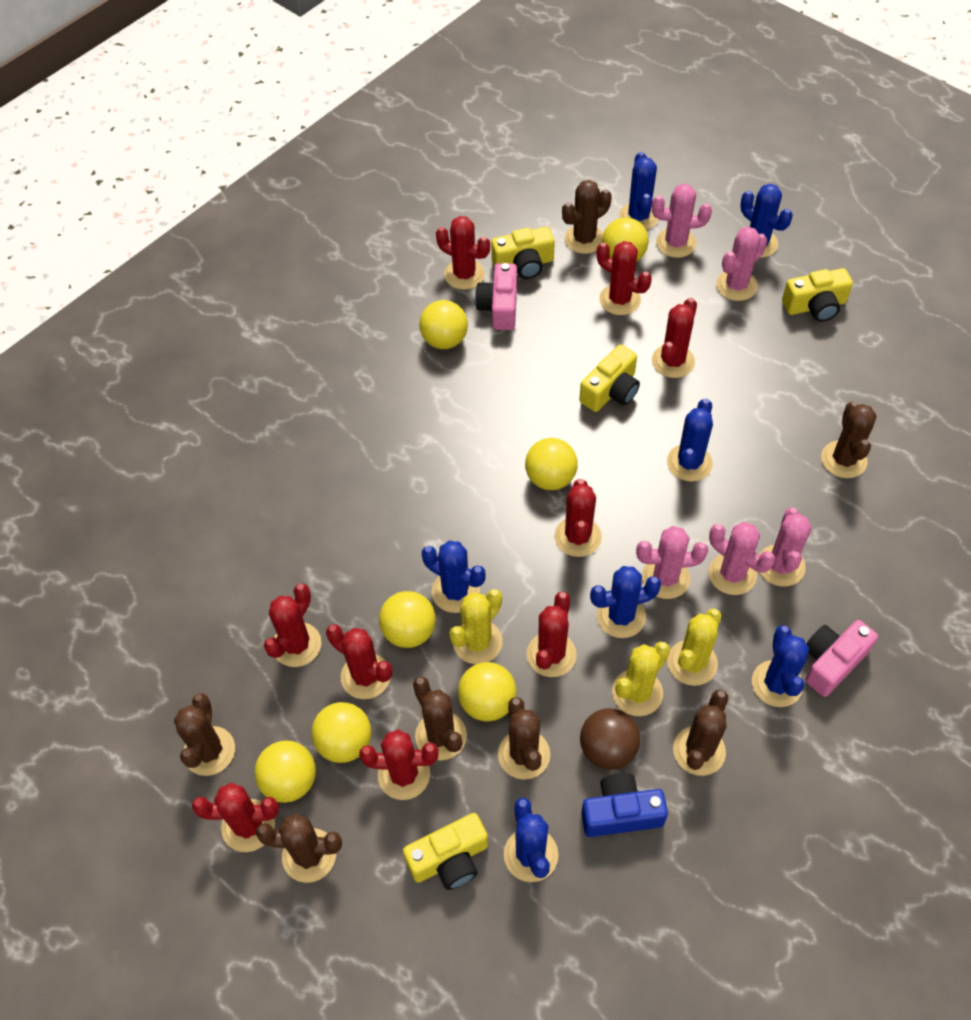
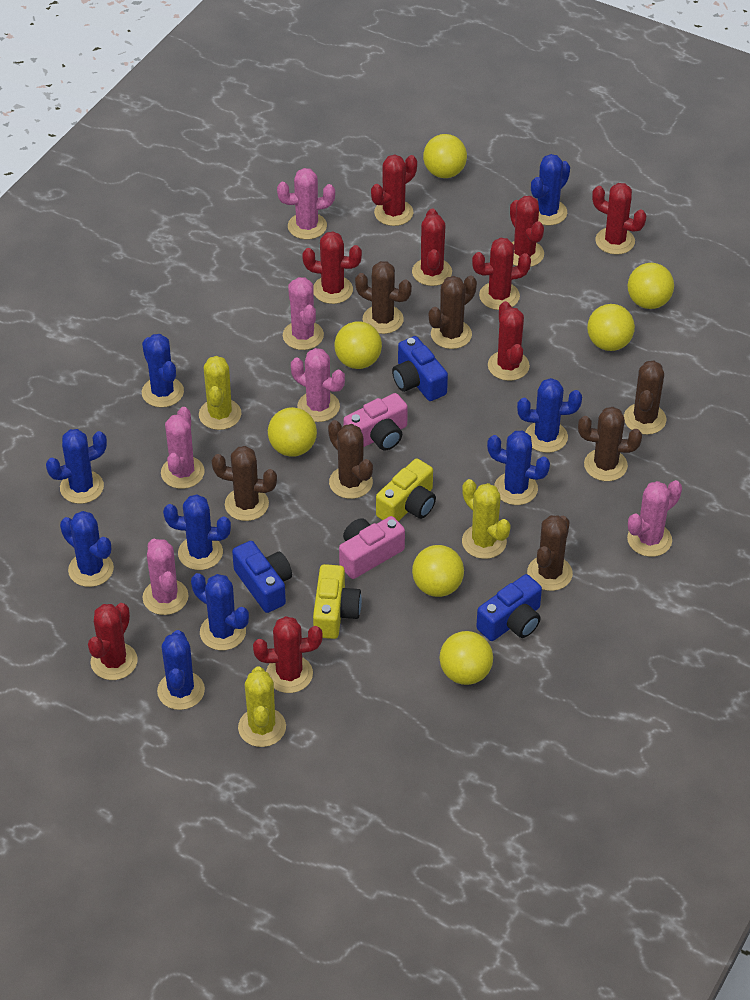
blue cactus: 7 -> 9
blue camera: 1 -> 3
brown ball: 1 -> 0
pink cactus: 5 -> 6
yellow camera: 4 -> 2

